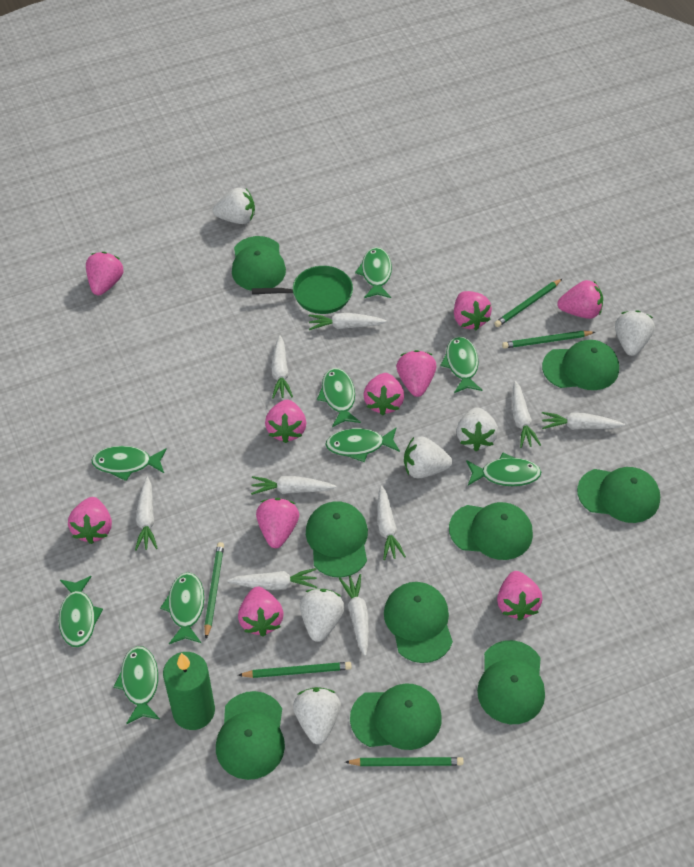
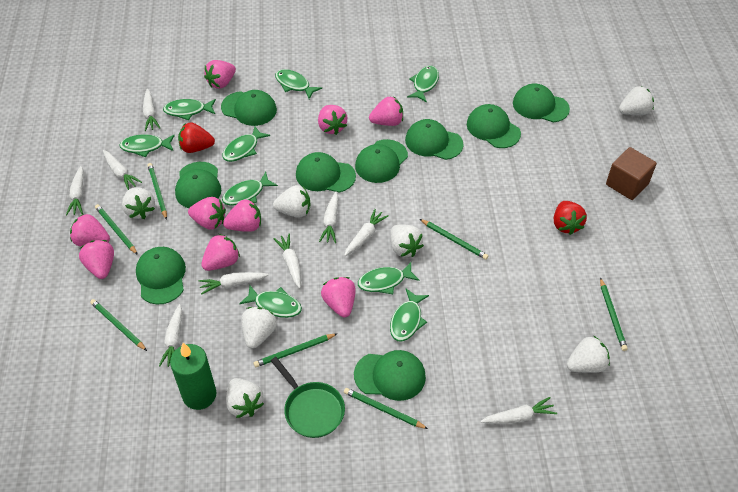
brown cube: 0 -> 1
green pencil: 5 -> 7
pink strawberry: 10 -> 9
red strawberry: 0 -> 2
white strawberry: 6 -> 7

